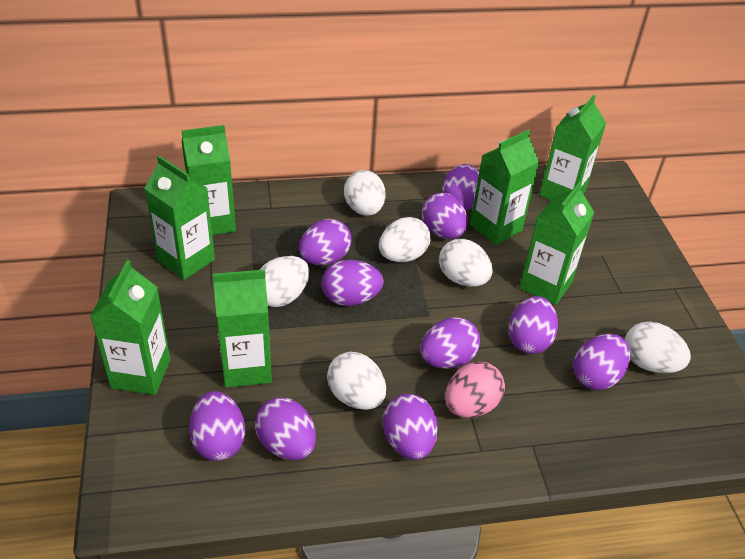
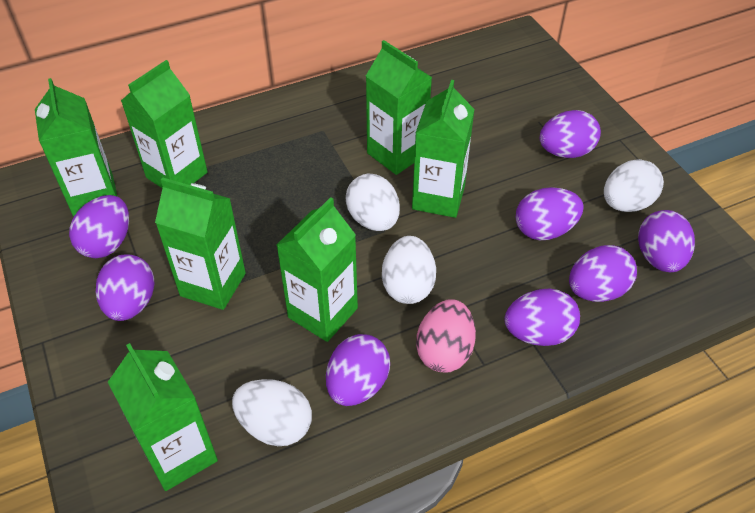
purple egg: 10 -> 8
white egg: 6 -> 4

